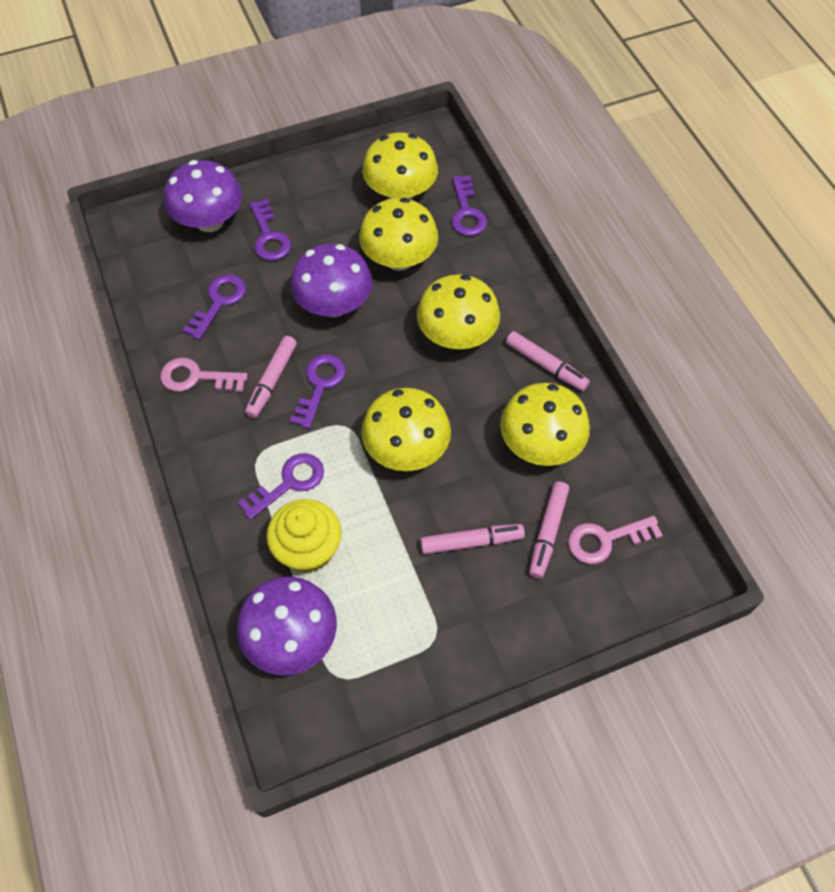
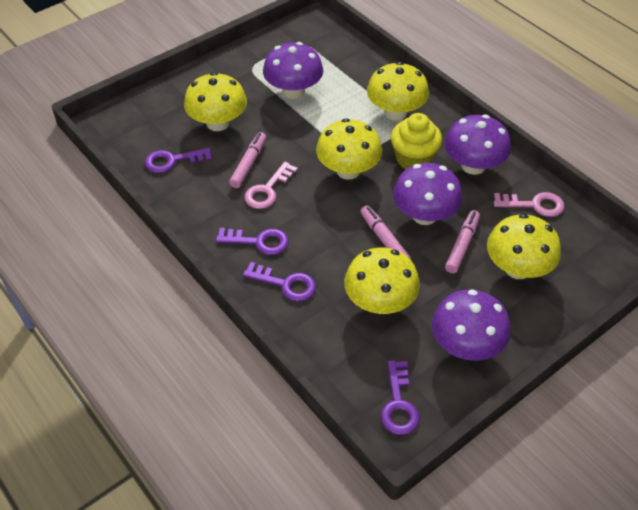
pink marker: 4 -> 3
purple key: 5 -> 4
purple mushroom: 3 -> 4

